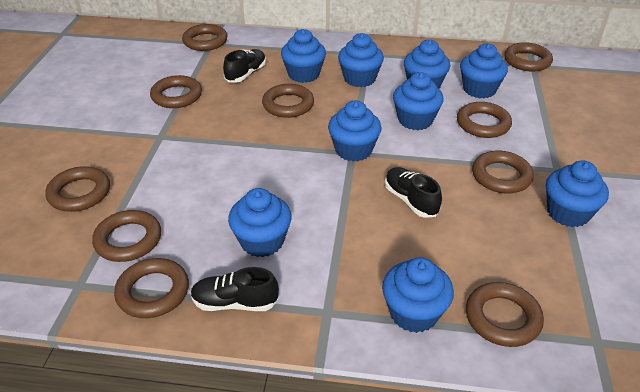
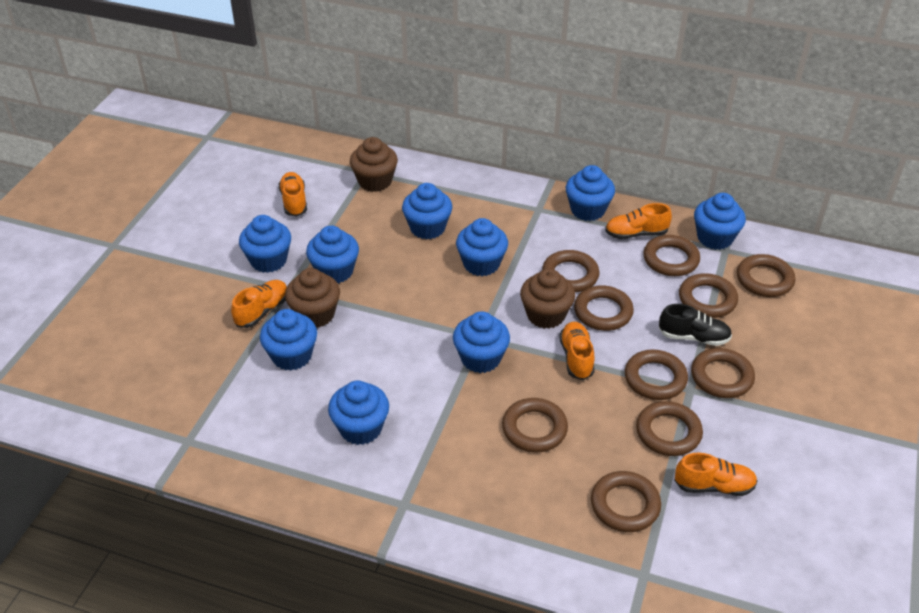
black shoe: 3 -> 1
brown cupcake: 0 -> 3
orange shoe: 0 -> 5

